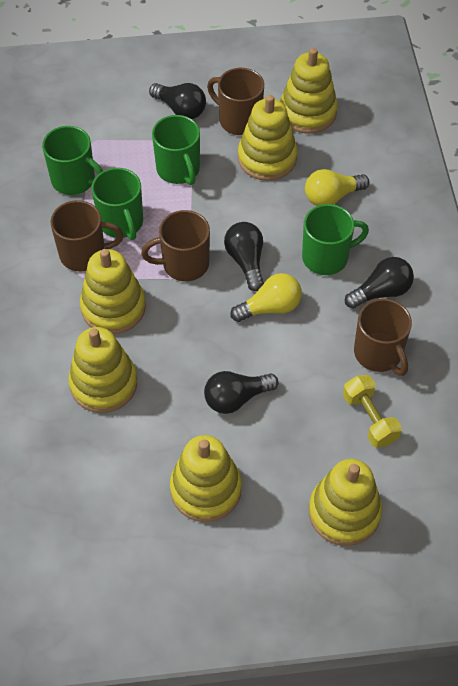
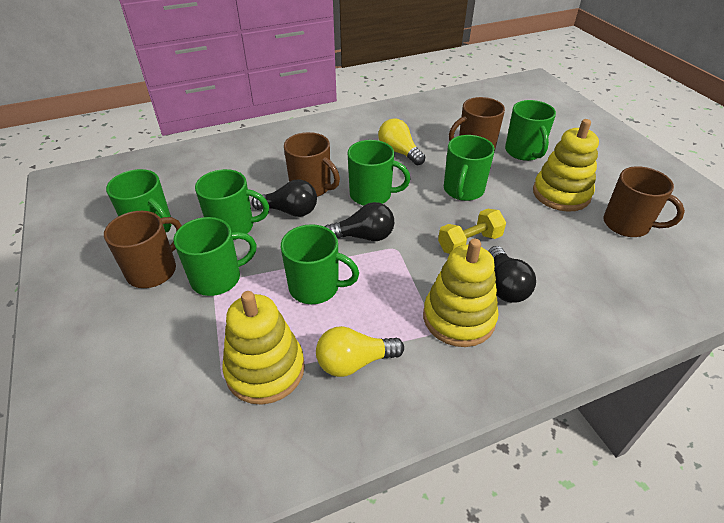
black light bulb: 4 -> 3
green mug: 4 -> 7
yellow stacking toy: 6 -> 3

